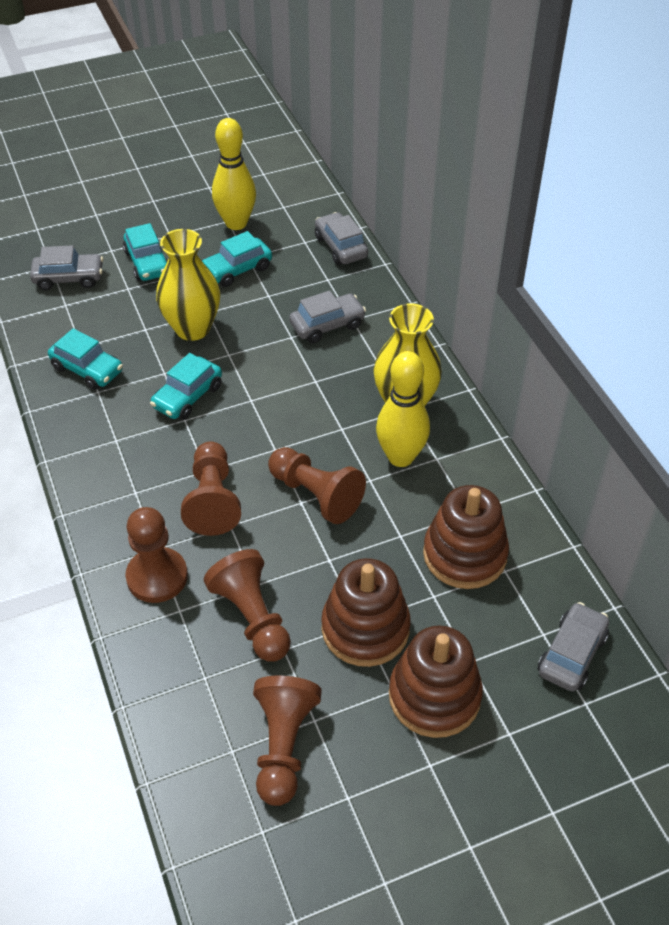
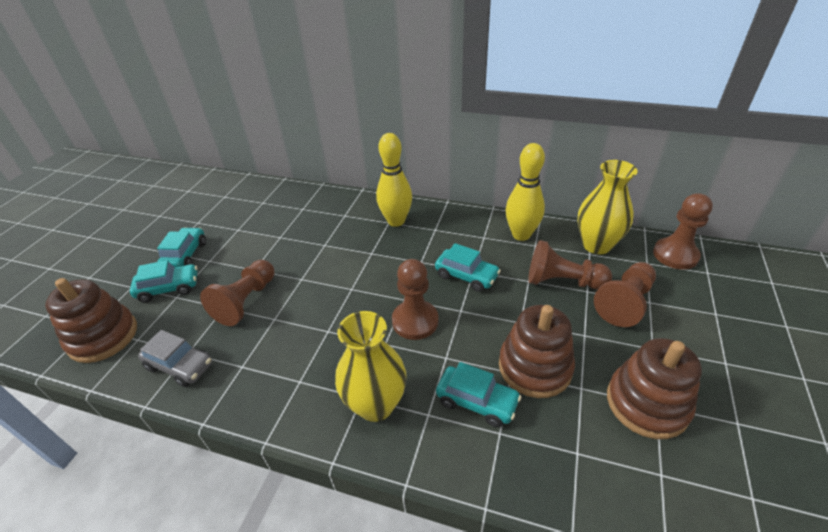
grey car: 4 -> 1

